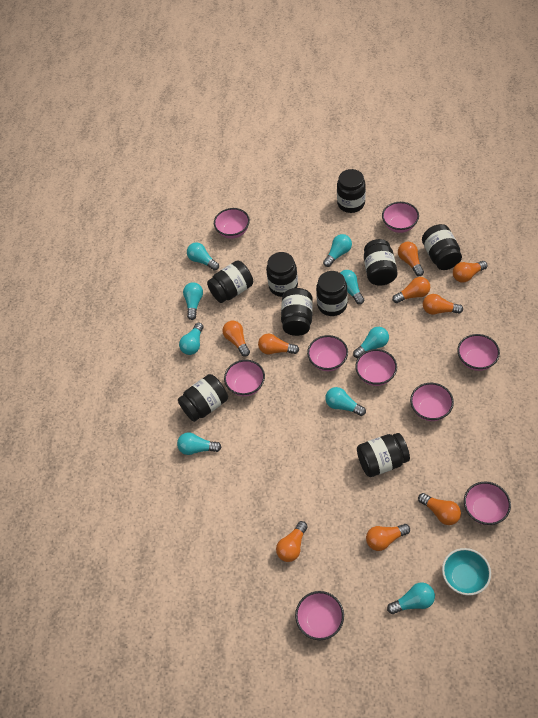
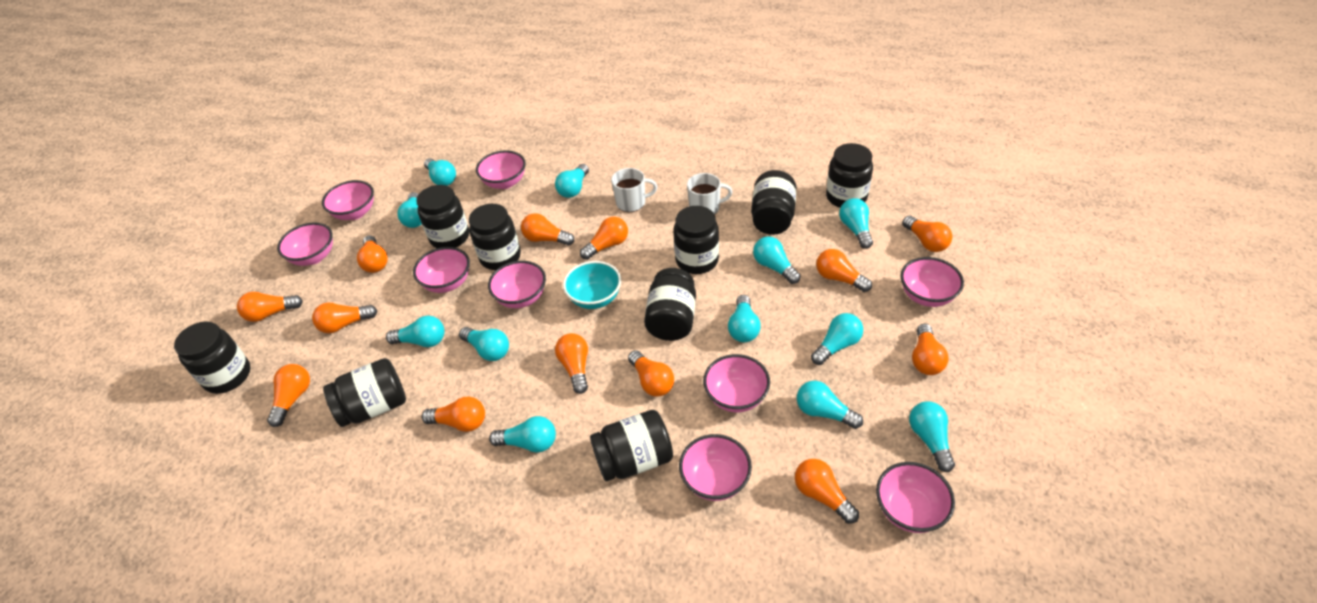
orange light bulb: 9 -> 13
turquoise light bulb: 9 -> 12
white mug: 0 -> 2

